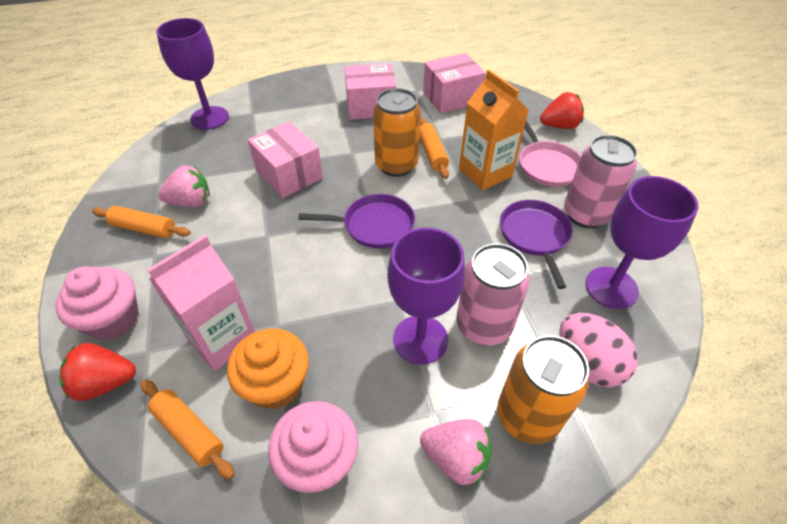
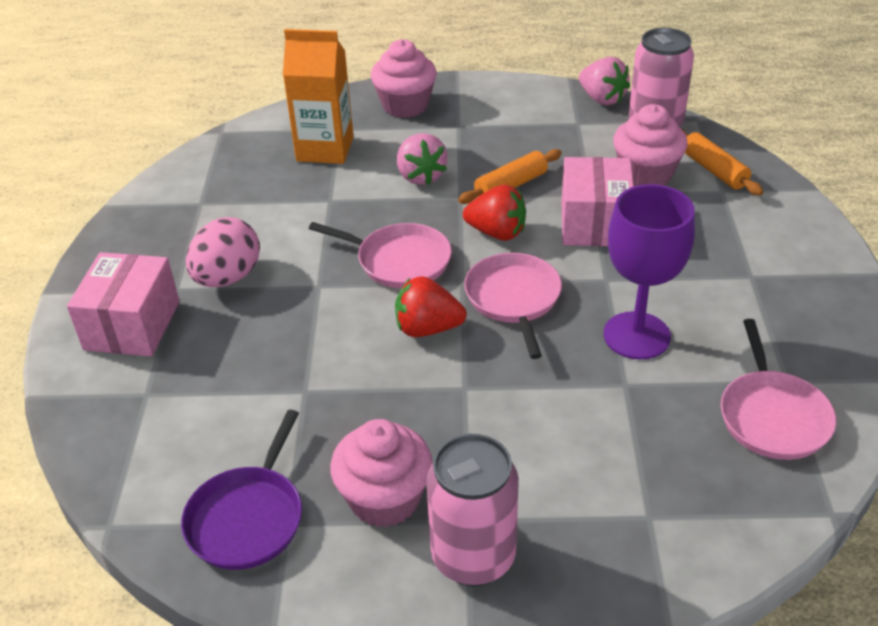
orange can: 2 -> 0
orange cupcake: 1 -> 0
orange rolling pin: 3 -> 2
pink box: 3 -> 2
pink carton: 1 -> 0
pink cupcake: 2 -> 3
pink pan: 1 -> 3
purple goblet: 3 -> 1
purple pan: 2 -> 1

